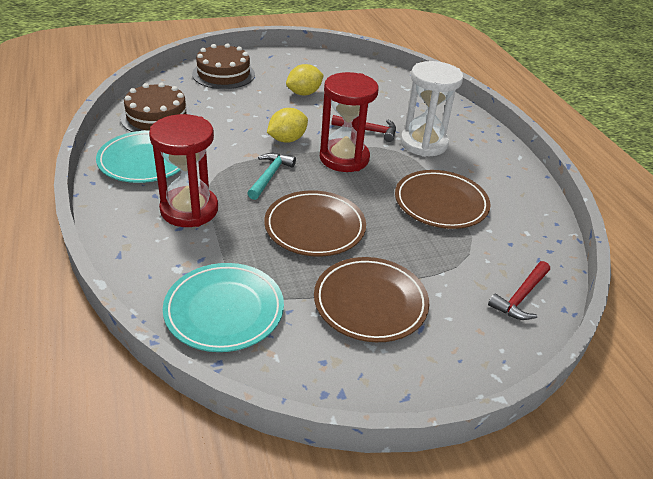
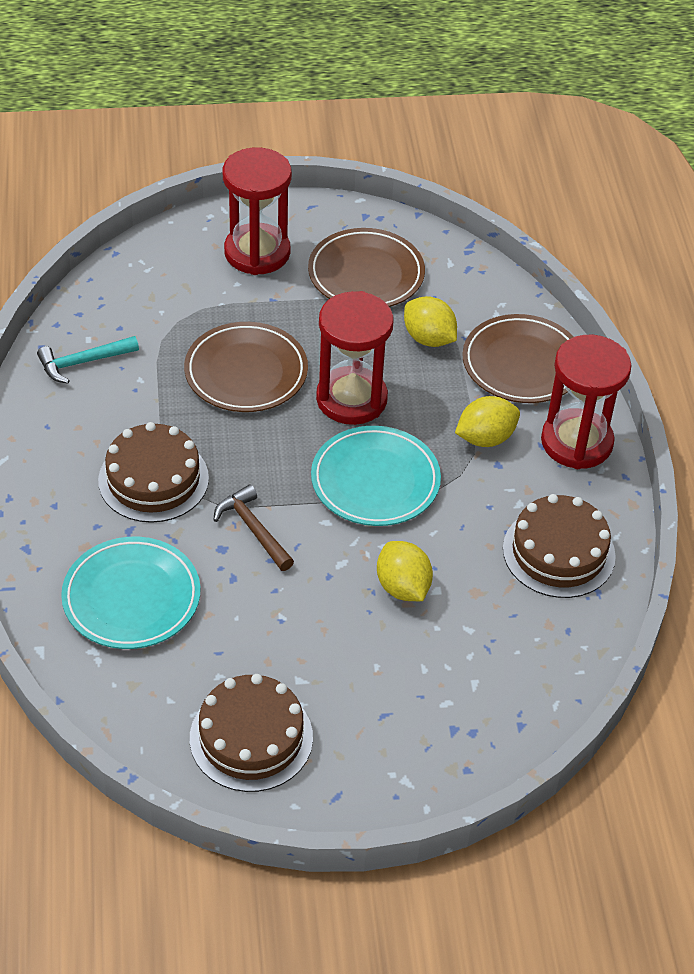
brown cake: 2 -> 3
brown hammer: 0 -> 1
red hammer: 2 -> 0
red hourglass: 2 -> 3
white hourglass: 1 -> 0
yellow lemon: 2 -> 3

